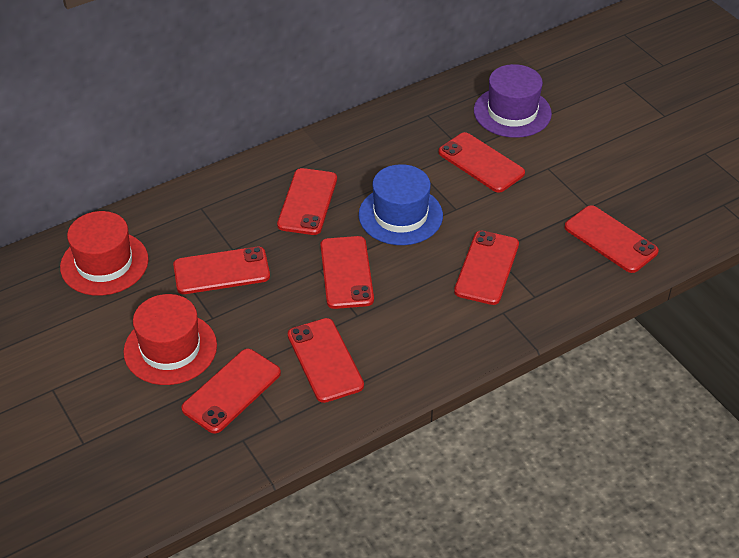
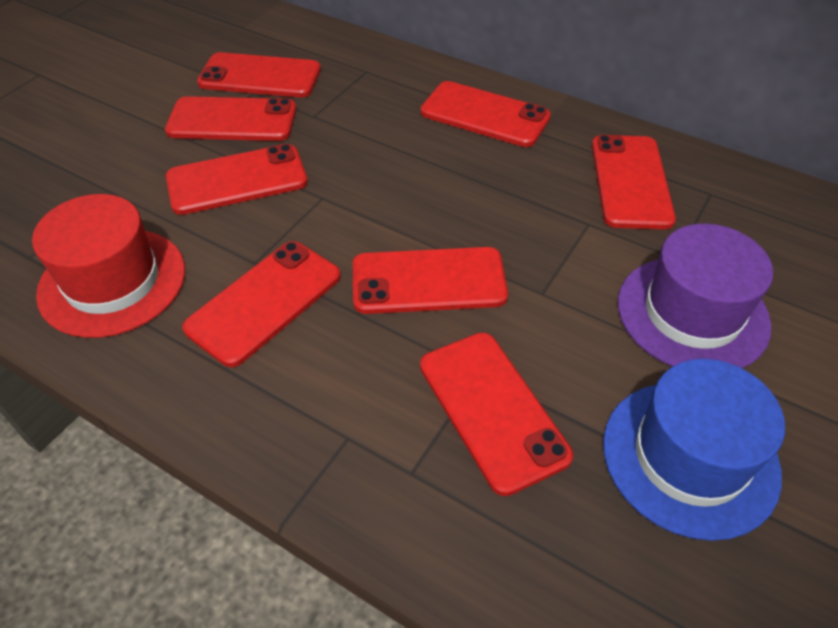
red hat: 2 -> 1

